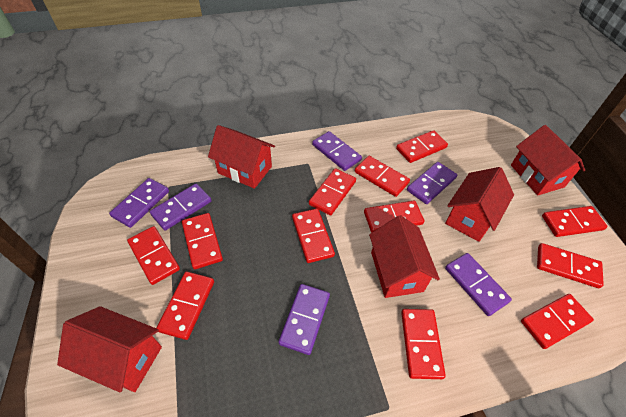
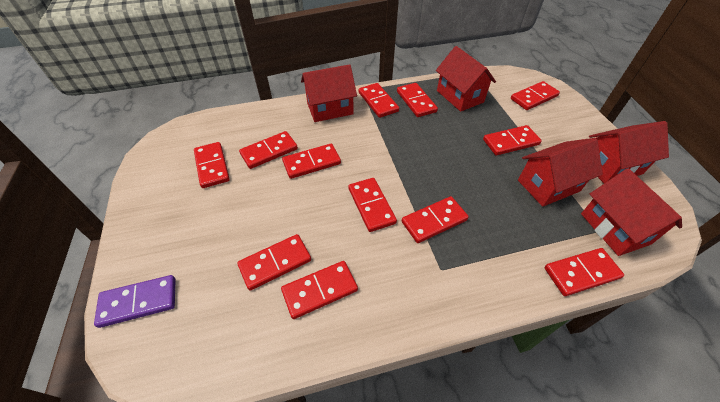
purple domino: 6 -> 1

